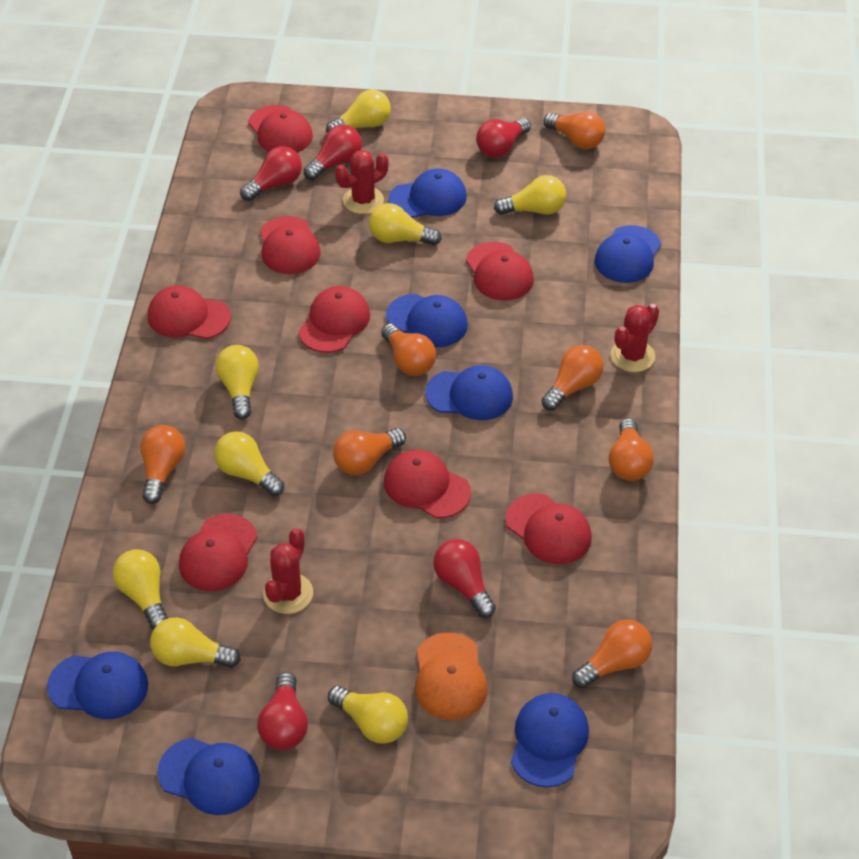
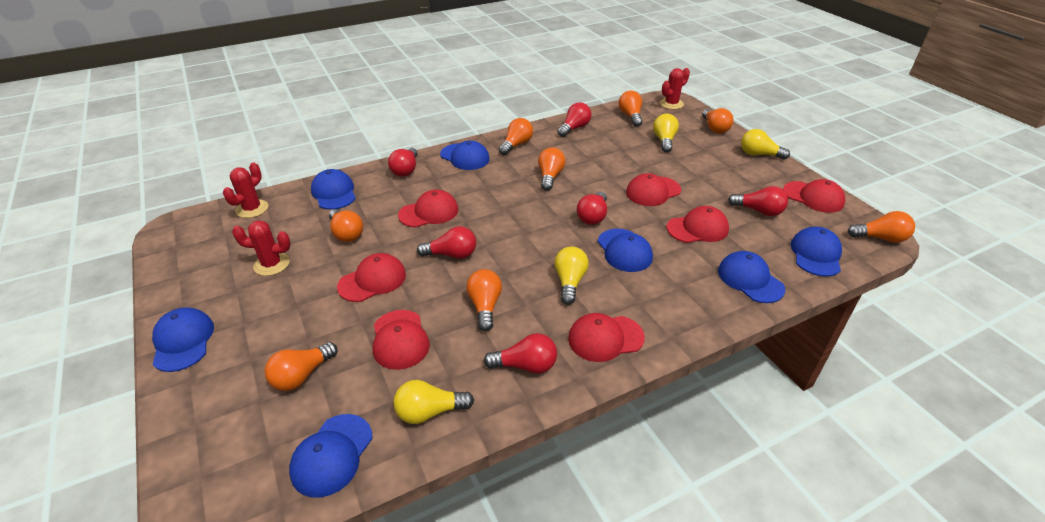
orange cap: 1 -> 0
orange light bulb: 7 -> 8
red cap: 8 -> 7
red light bulb: 5 -> 6
yellow light bulb: 8 -> 4

